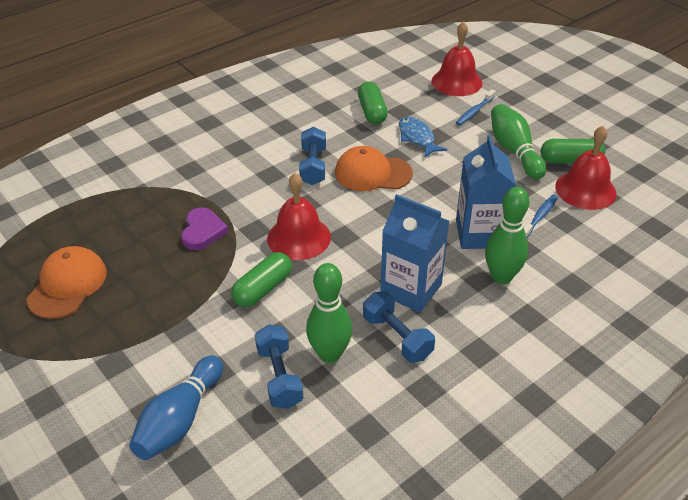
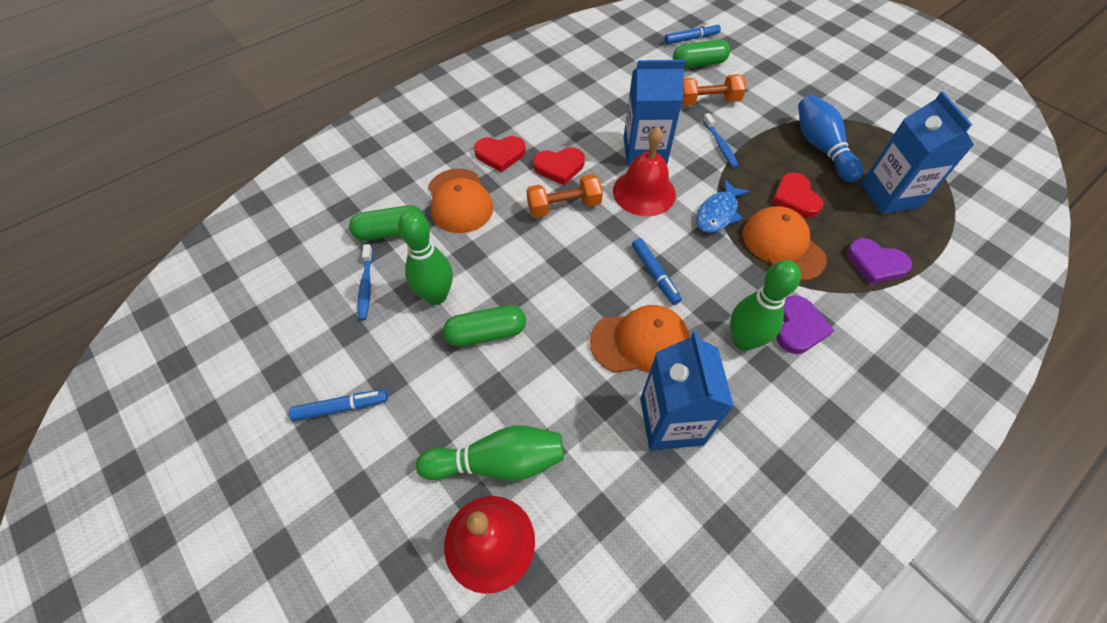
blue carton: 2 -> 3
blue dumbbell: 3 -> 0
blue marker: 0 -> 3
orange cap: 2 -> 3
orange dumbbell: 0 -> 2
purple heart: 1 -> 2
red bell: 3 -> 2
red heart: 0 -> 3

